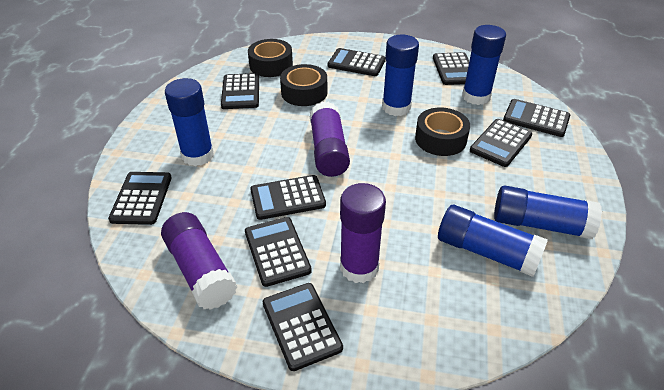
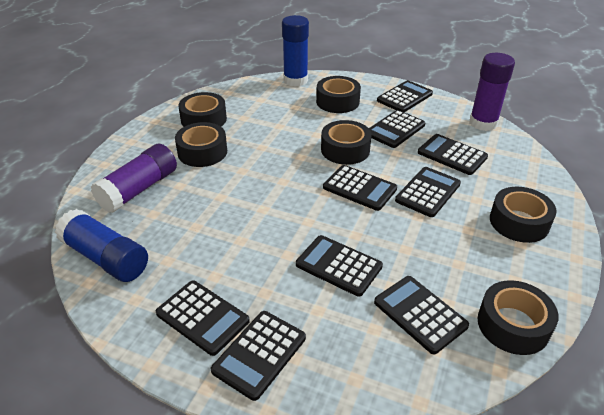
black tape: 3 -> 6
blue glue stick: 5 -> 2
purple glue stick: 3 -> 2

